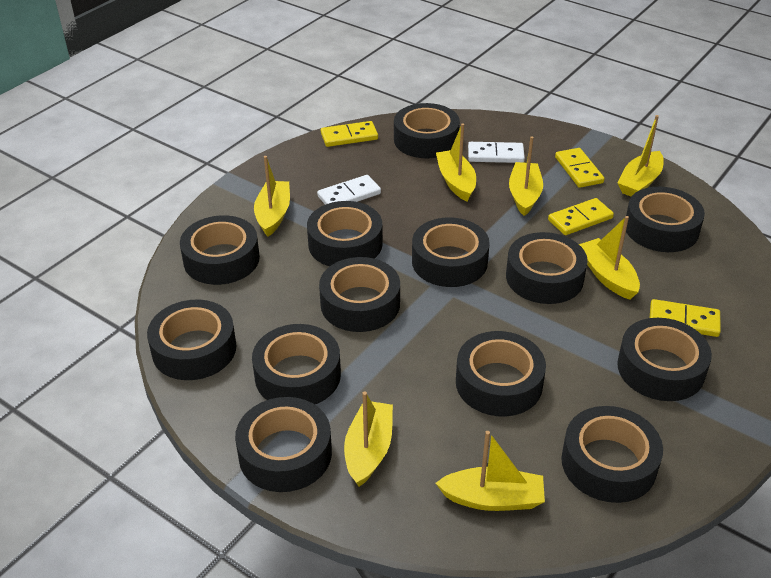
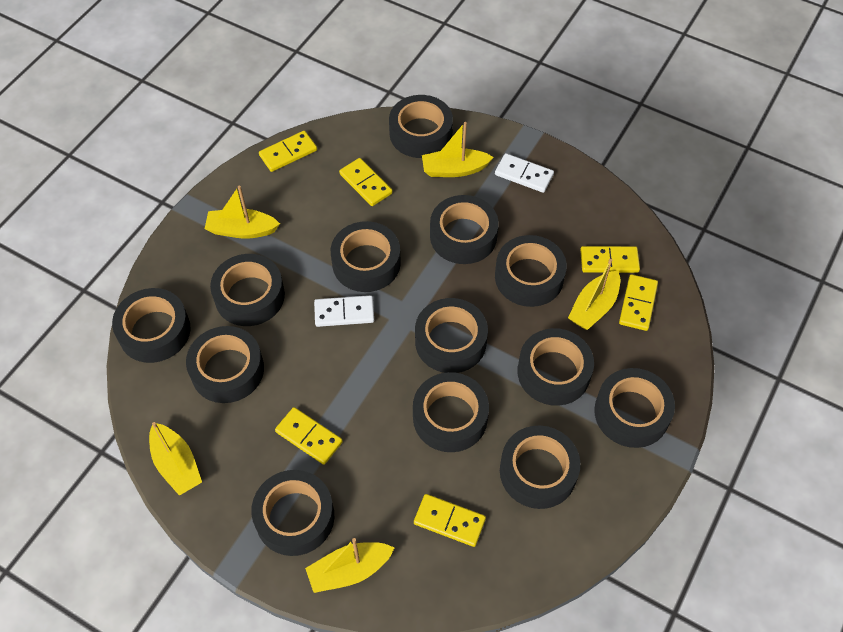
yellow boat: 7 -> 5
yellow domino: 4 -> 6

